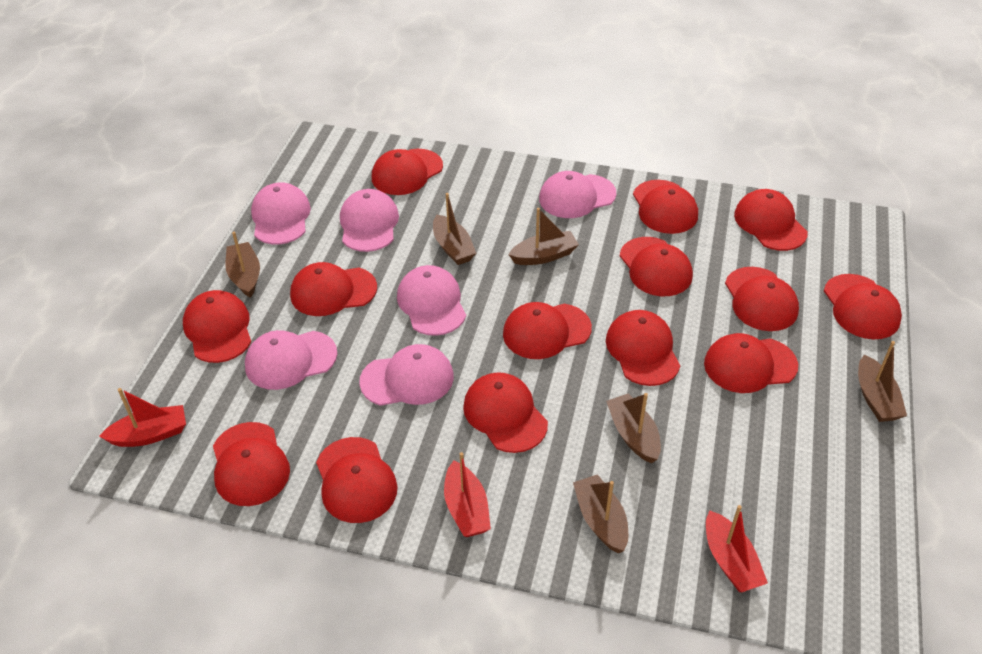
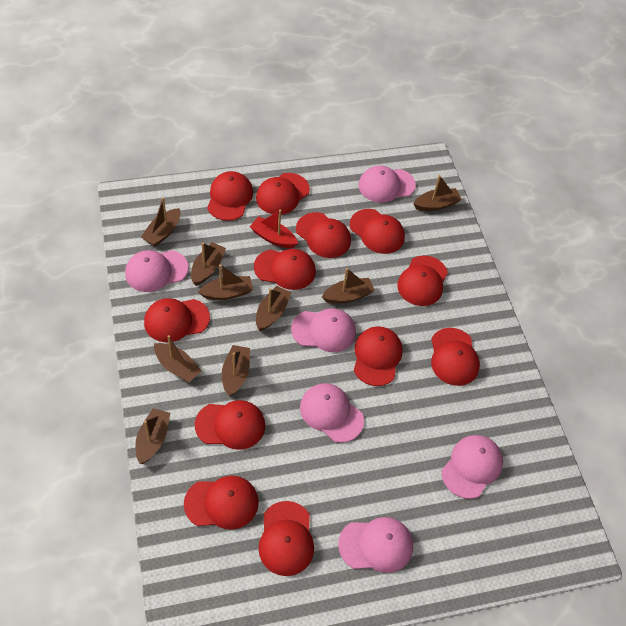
brown boat: 6 -> 9
red boat: 3 -> 1
red cap: 14 -> 12

